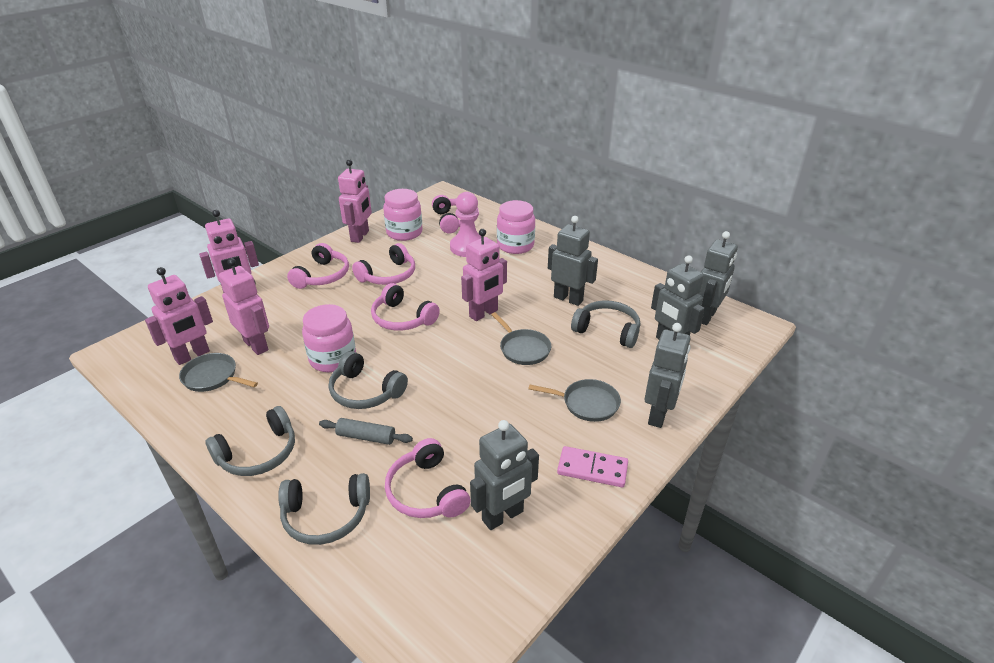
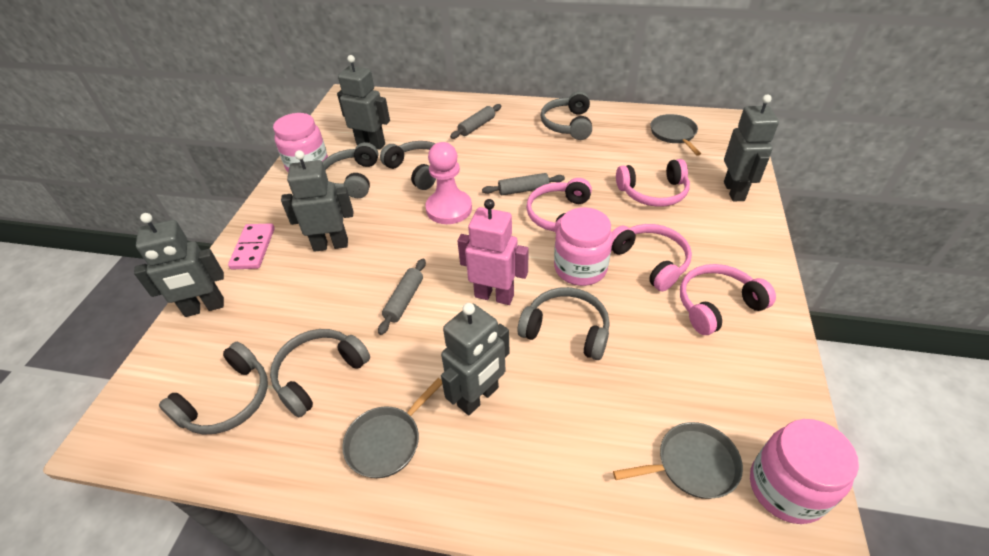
grey headphones: 4 -> 6
grey rolling pin: 1 -> 3
pink headphones: 5 -> 4
pink robot: 5 -> 1

